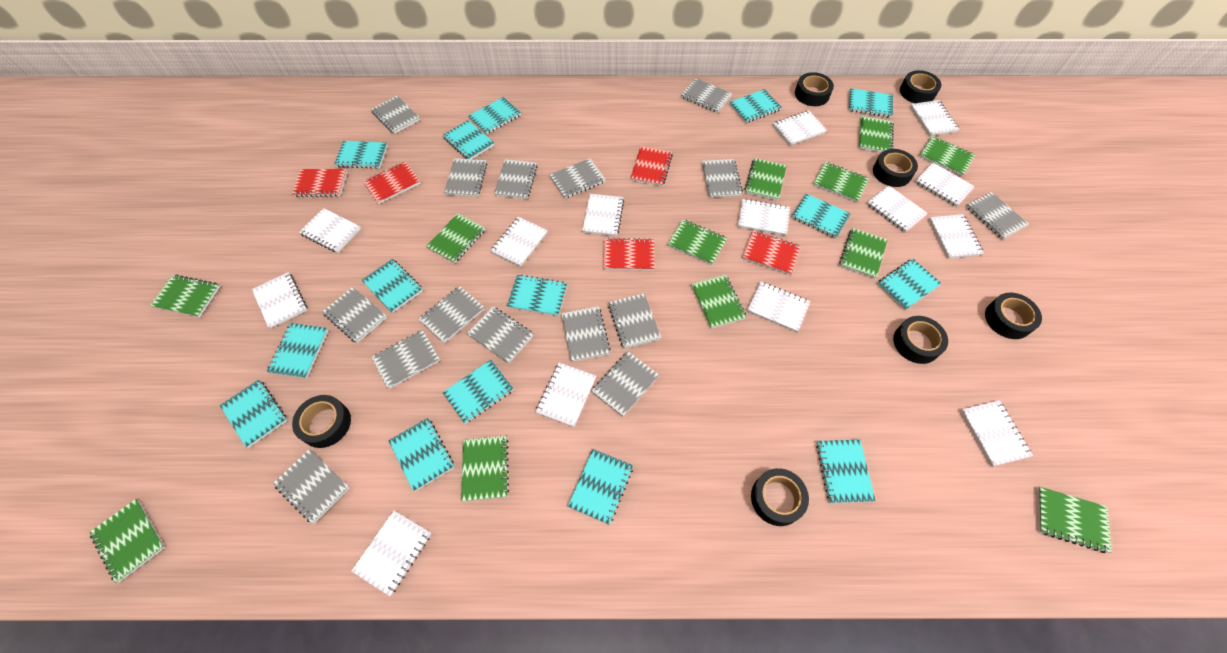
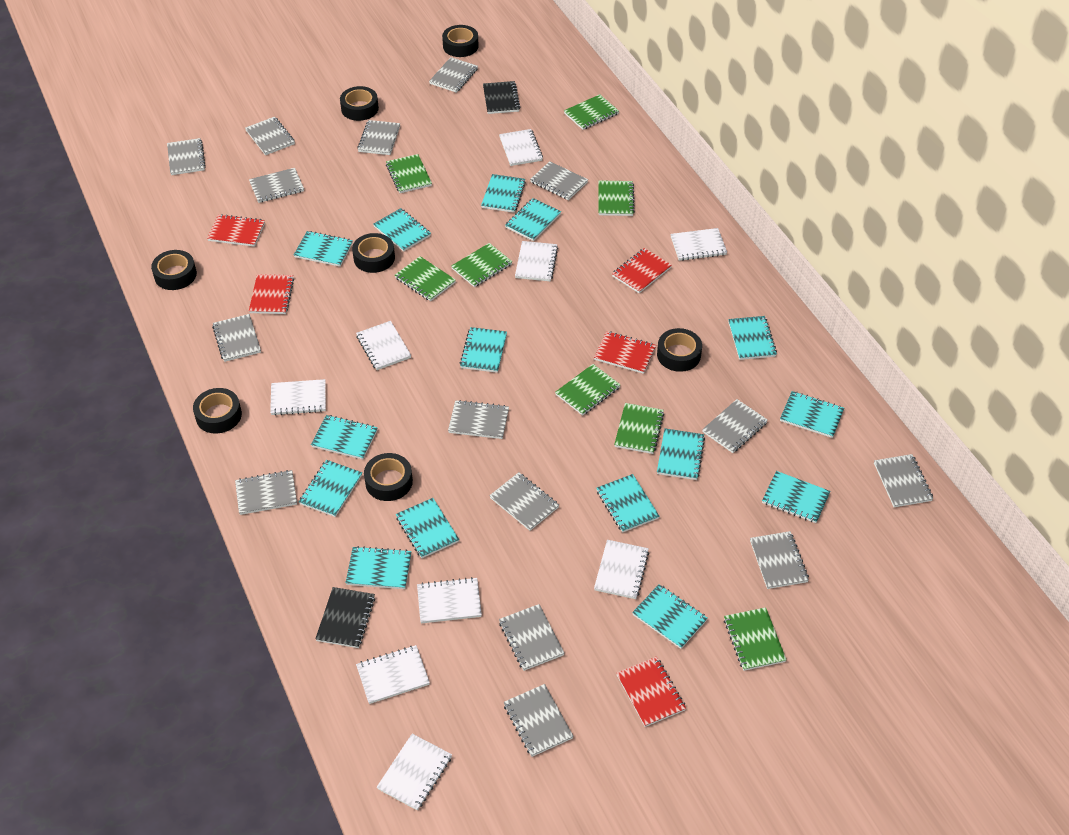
black notebook: 0 -> 2
green notebook: 12 -> 8
white notebook: 14 -> 9

